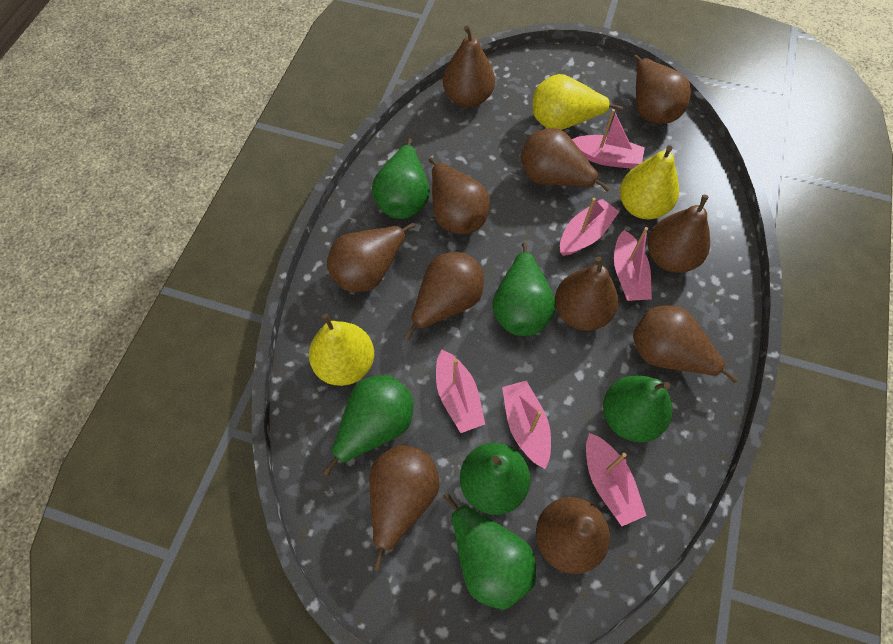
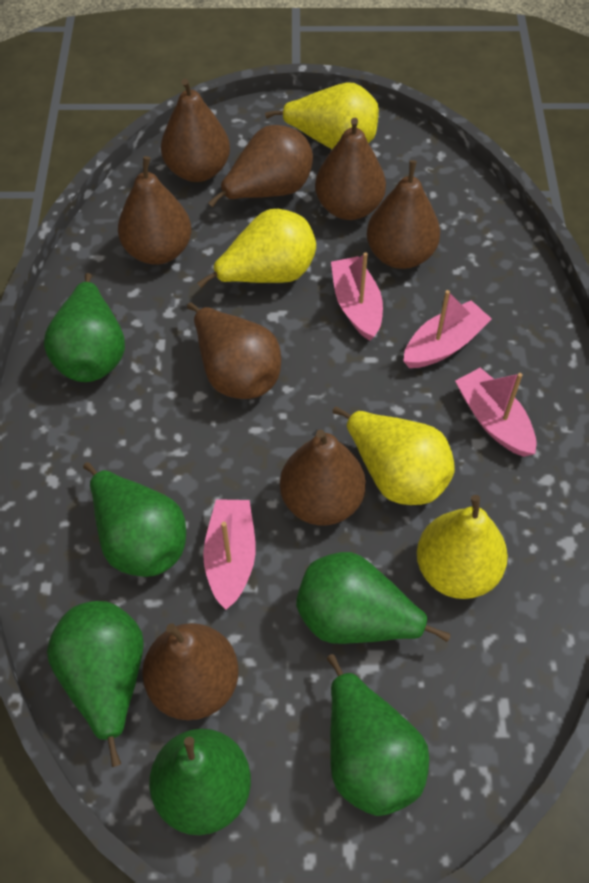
brown pear: 11 -> 8
pink boat: 6 -> 4
yellow pear: 3 -> 4

